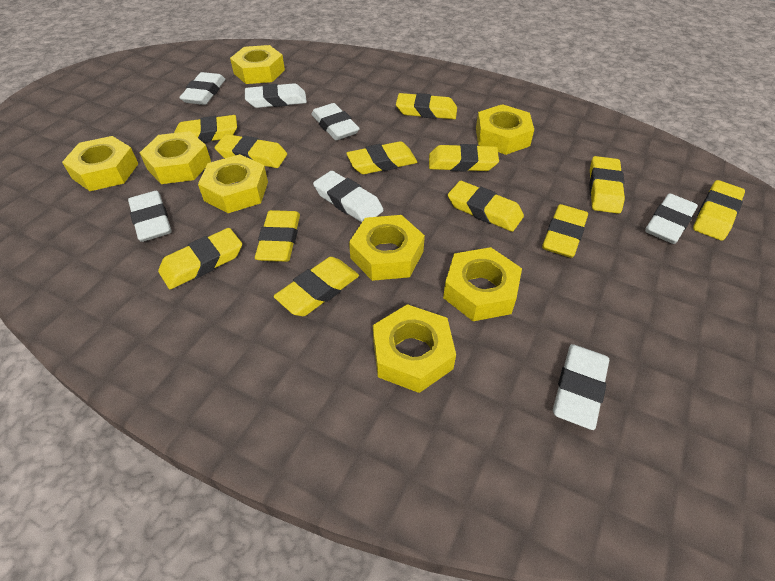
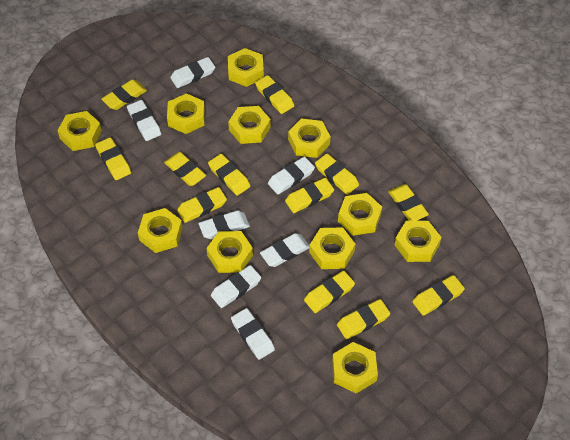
yellow nut: 8 -> 11

